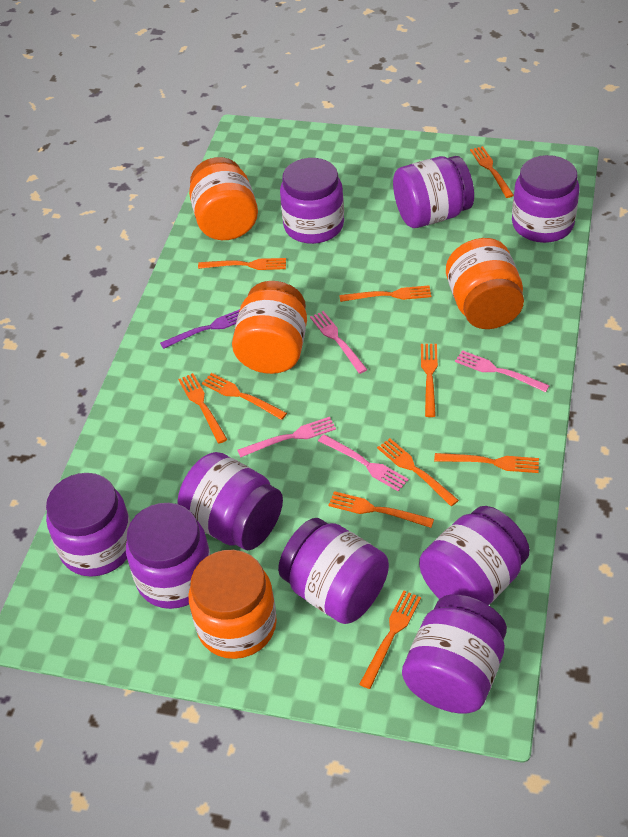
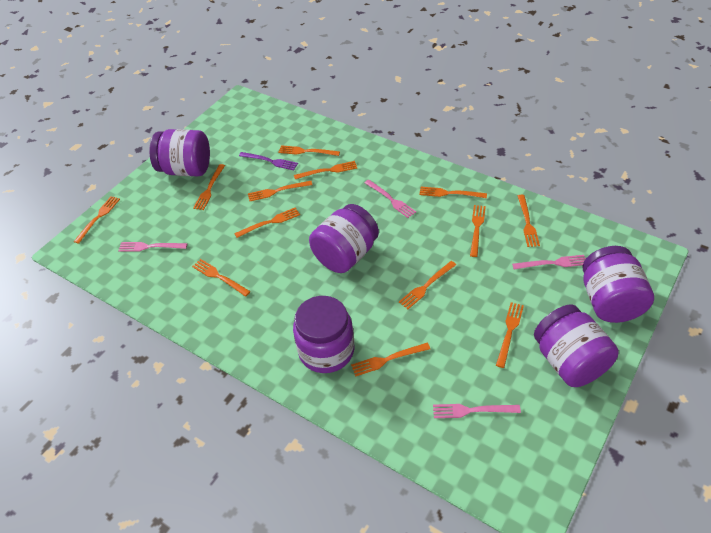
orange fork: 10 -> 13
orange jar: 4 -> 0
purple jar: 9 -> 5

